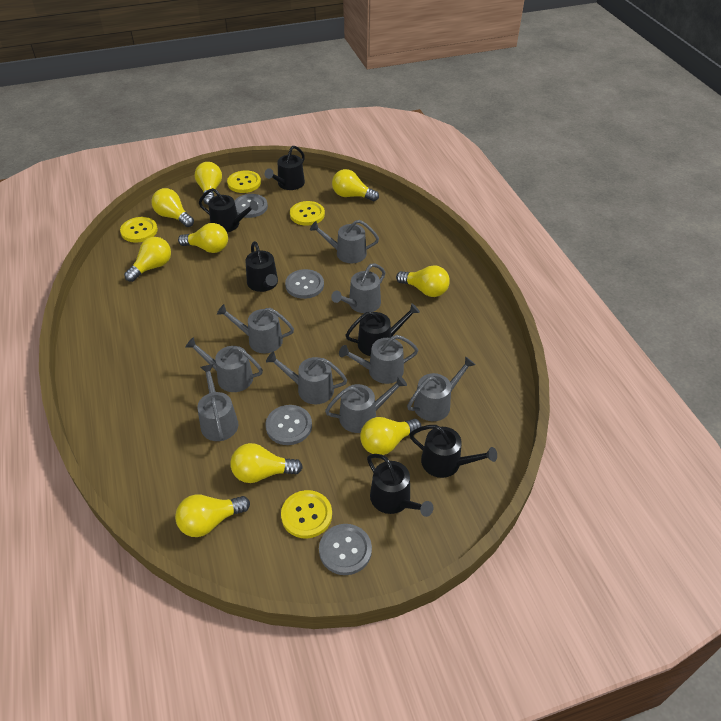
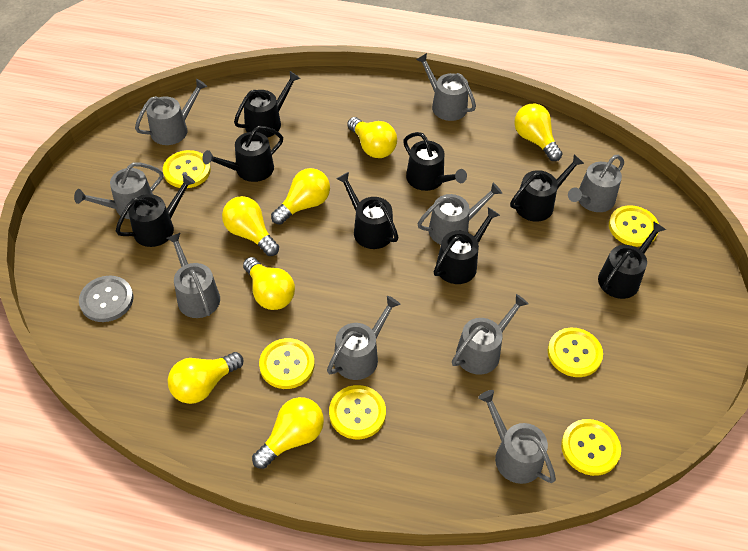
black watering can: 6 -> 8
grey button: 4 -> 1
yellow button: 4 -> 6
yellow light bulb: 9 -> 7

